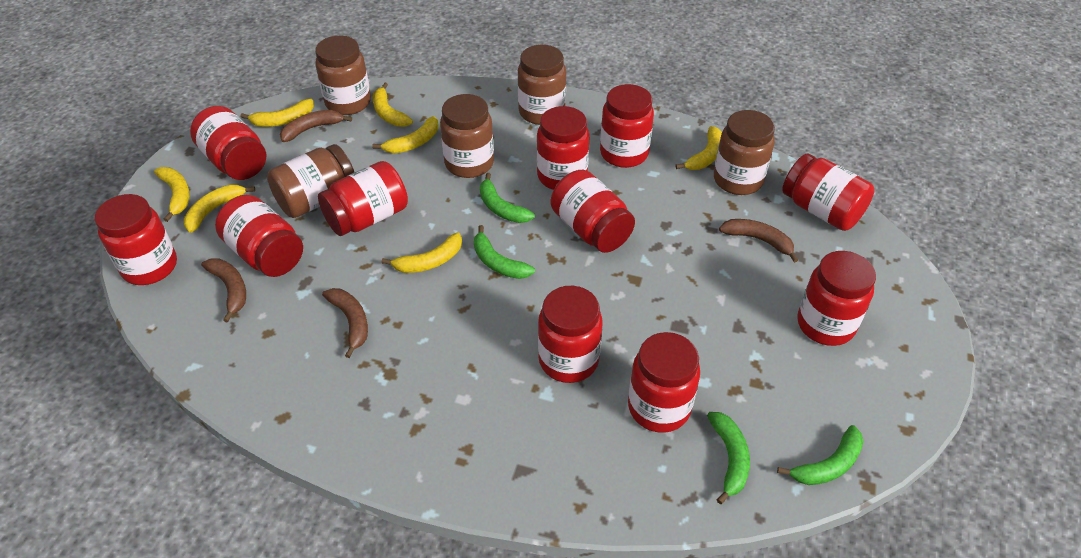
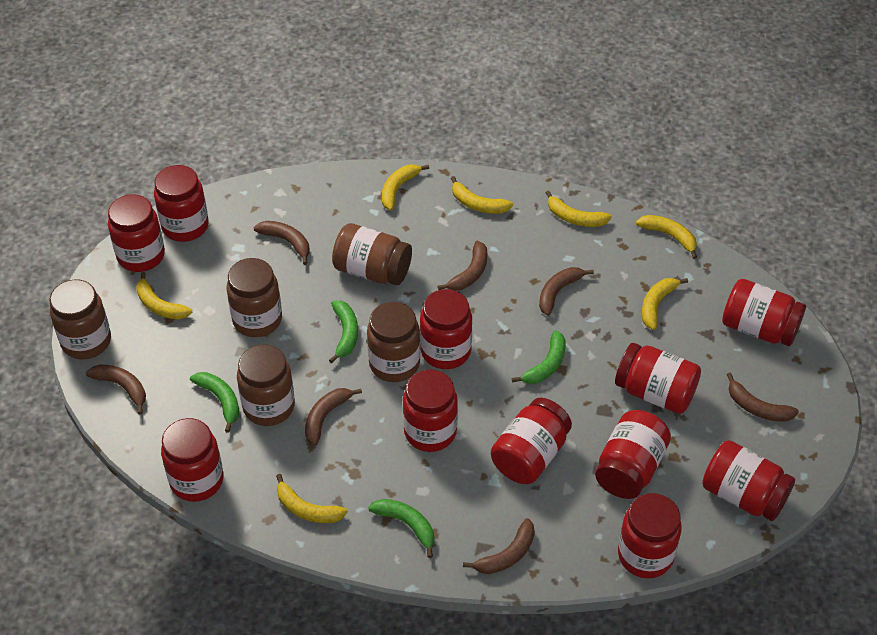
brown banana: 4 -> 7

